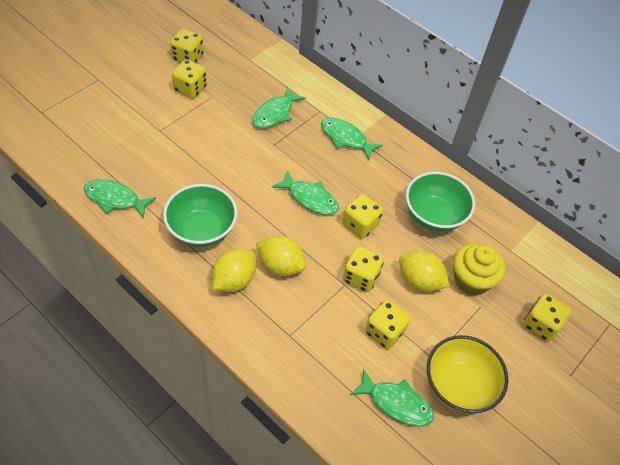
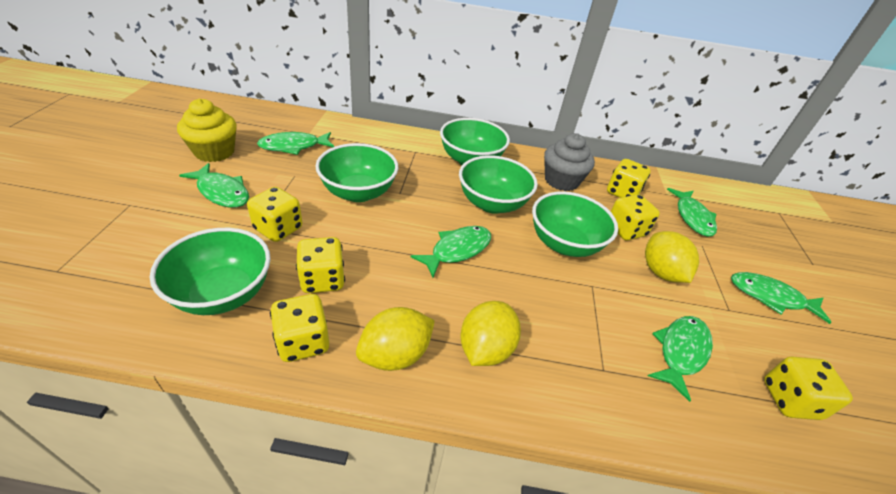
green bowl: 2 -> 5
green fish: 5 -> 6
grey cupcake: 0 -> 1
yellow bowl: 1 -> 0

